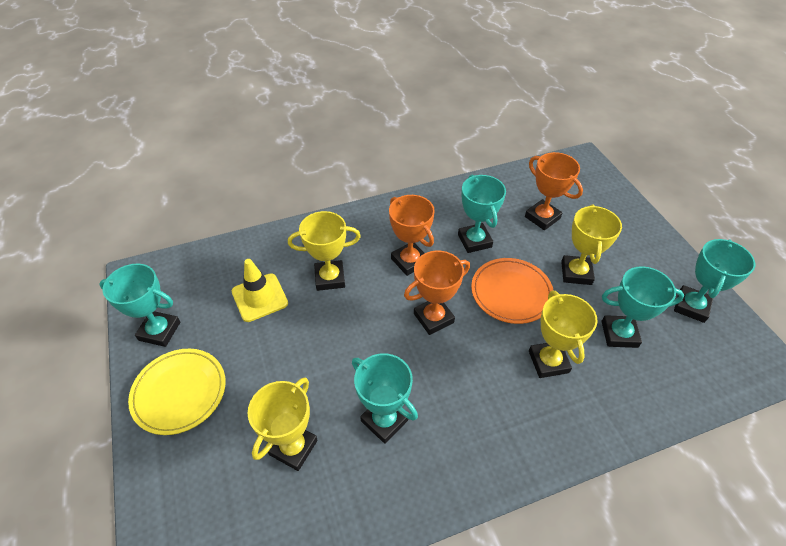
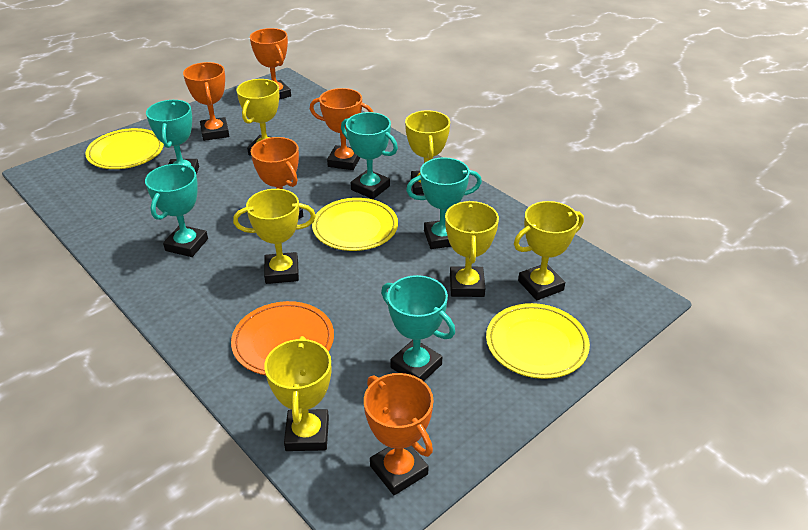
orange trophy: 3 -> 5
yellow plate: 1 -> 3
yellow traffic cone: 1 -> 0
yellow trophy: 4 -> 6

